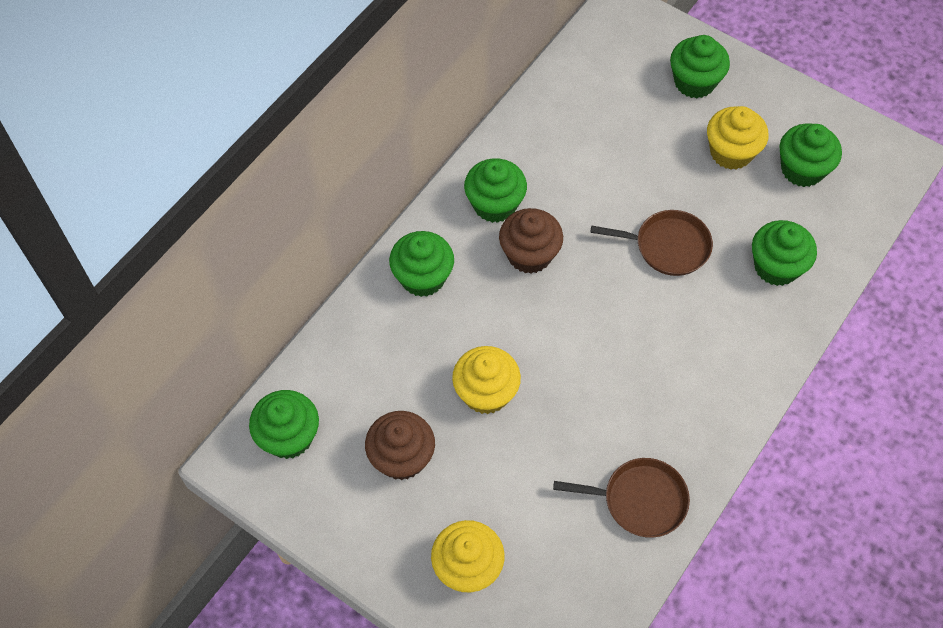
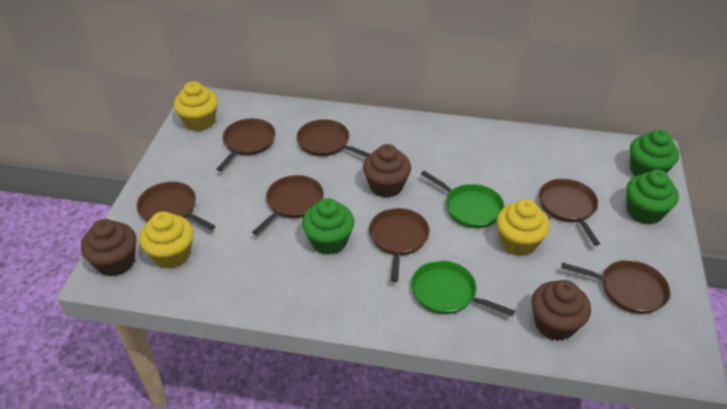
brown cupcake: 2 -> 3
brown pan: 2 -> 7
green cupcake: 6 -> 3
green pan: 0 -> 2

